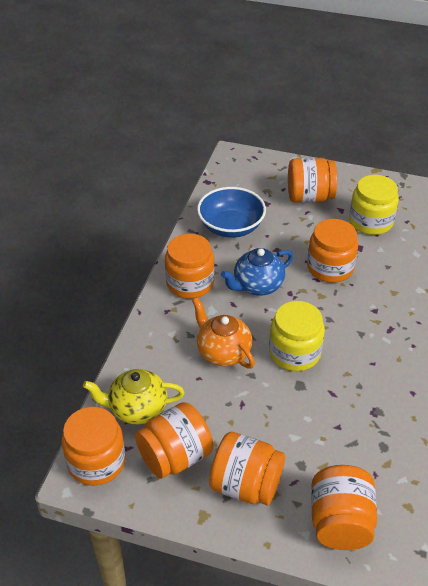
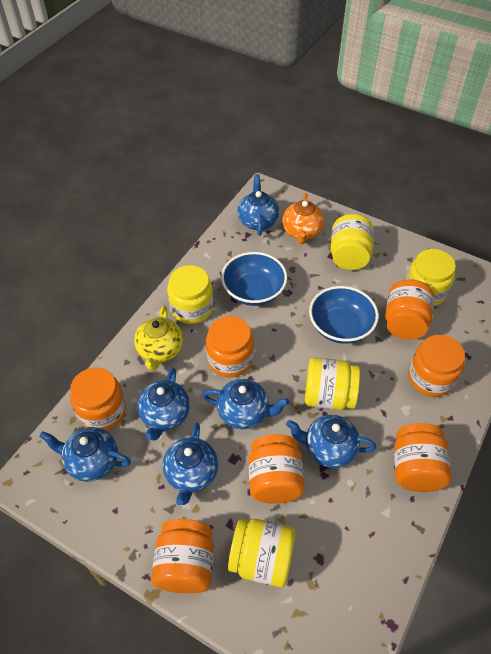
blue bowl: 1 -> 2
blue teapot: 1 -> 6
yellow jar: 2 -> 5

